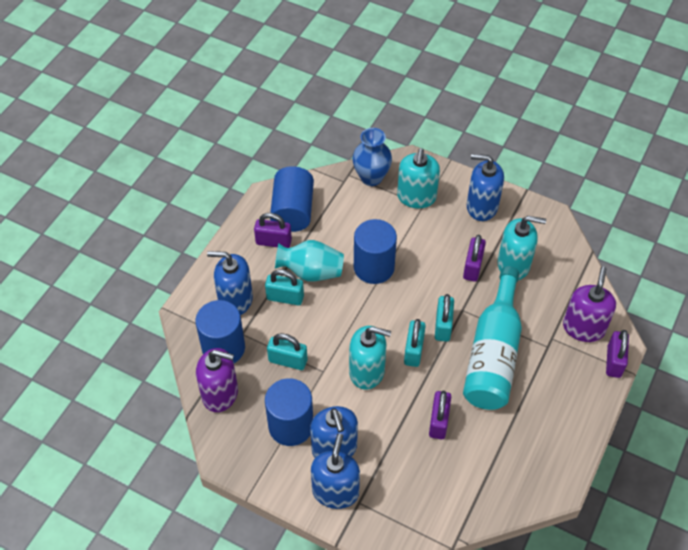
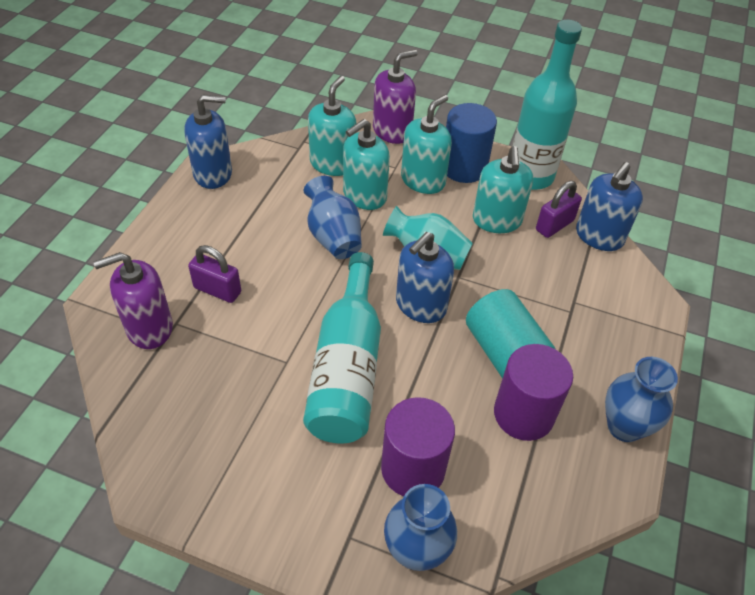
blue cylinder: 4 -> 1
blue soap dispenser: 4 -> 3
blue vase: 1 -> 3
purple cylinder: 0 -> 2
purple padlock: 4 -> 2
turquoise bottle: 1 -> 2
turquoise cylinder: 0 -> 1
turquoise padlock: 4 -> 0
turquoise soap dispenser: 3 -> 4

